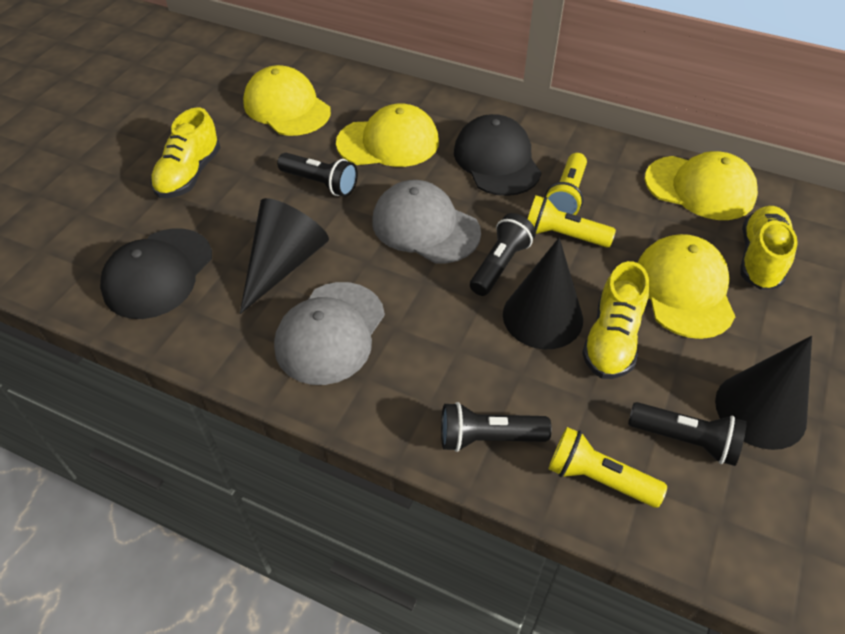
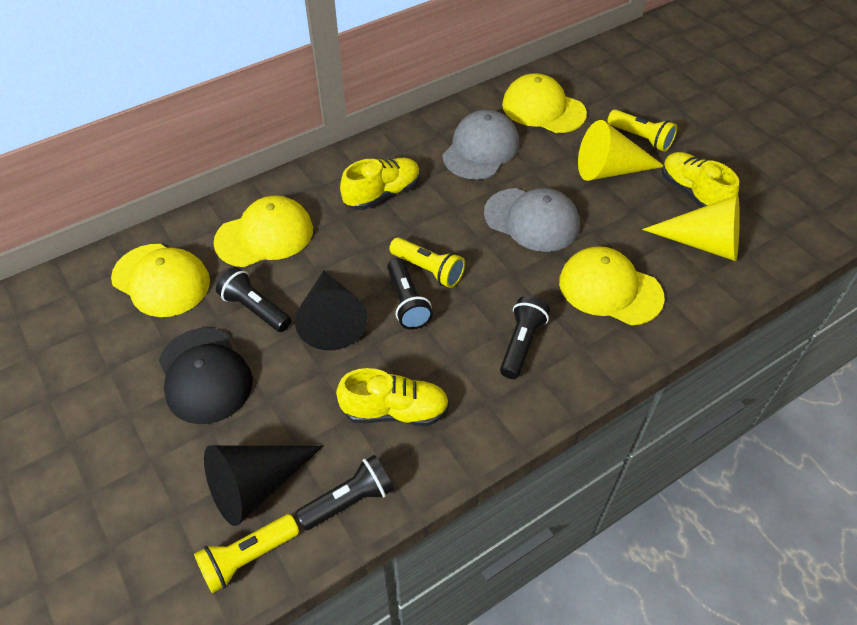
black cap: 2 -> 1
black cone: 3 -> 2
yellow cone: 0 -> 2

